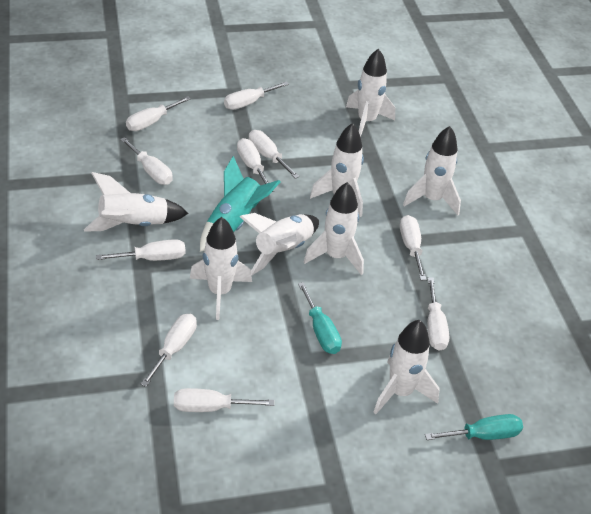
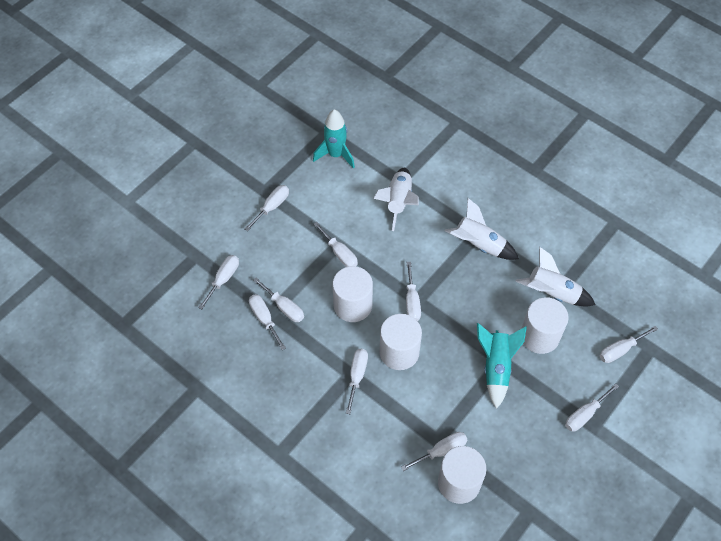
turquoise rocket: 1 -> 2
turquoise screwdriver: 2 -> 0
white cylinder: 0 -> 4
white rocket: 8 -> 3

